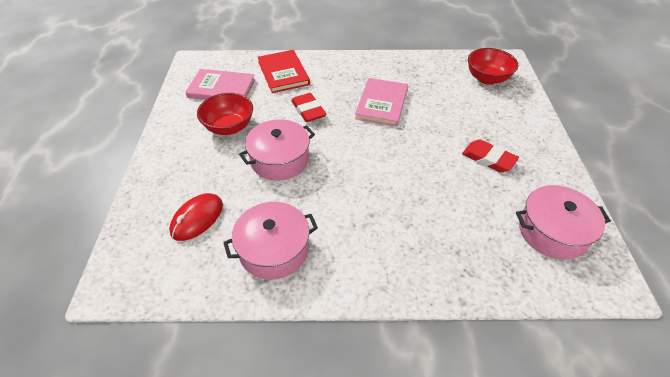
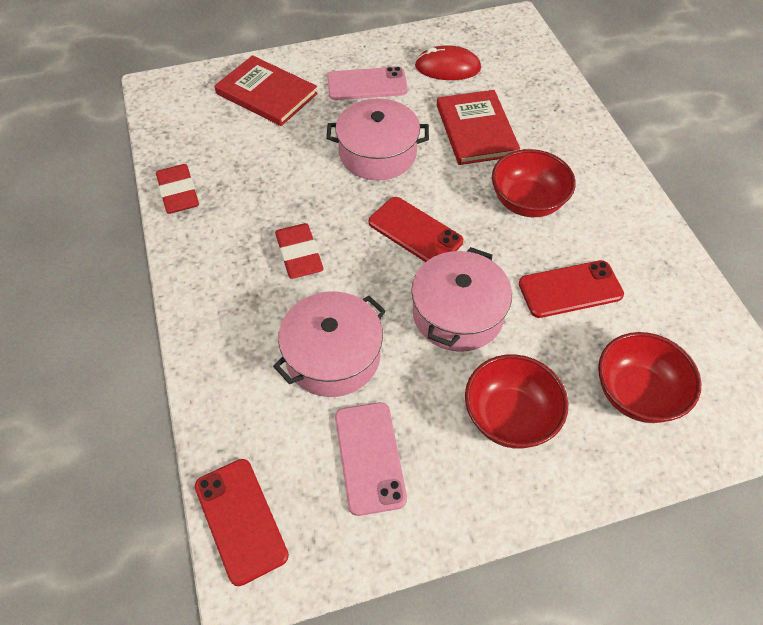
pink book: 2 -> 0
pink phone: 0 -> 2
red book: 1 -> 2
red bowl: 2 -> 3
red phone: 0 -> 3

